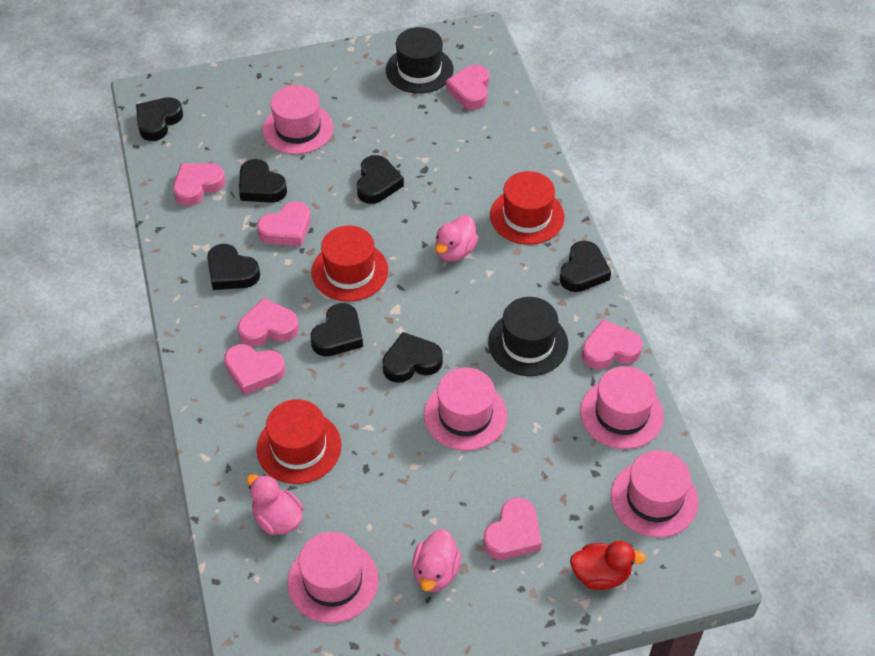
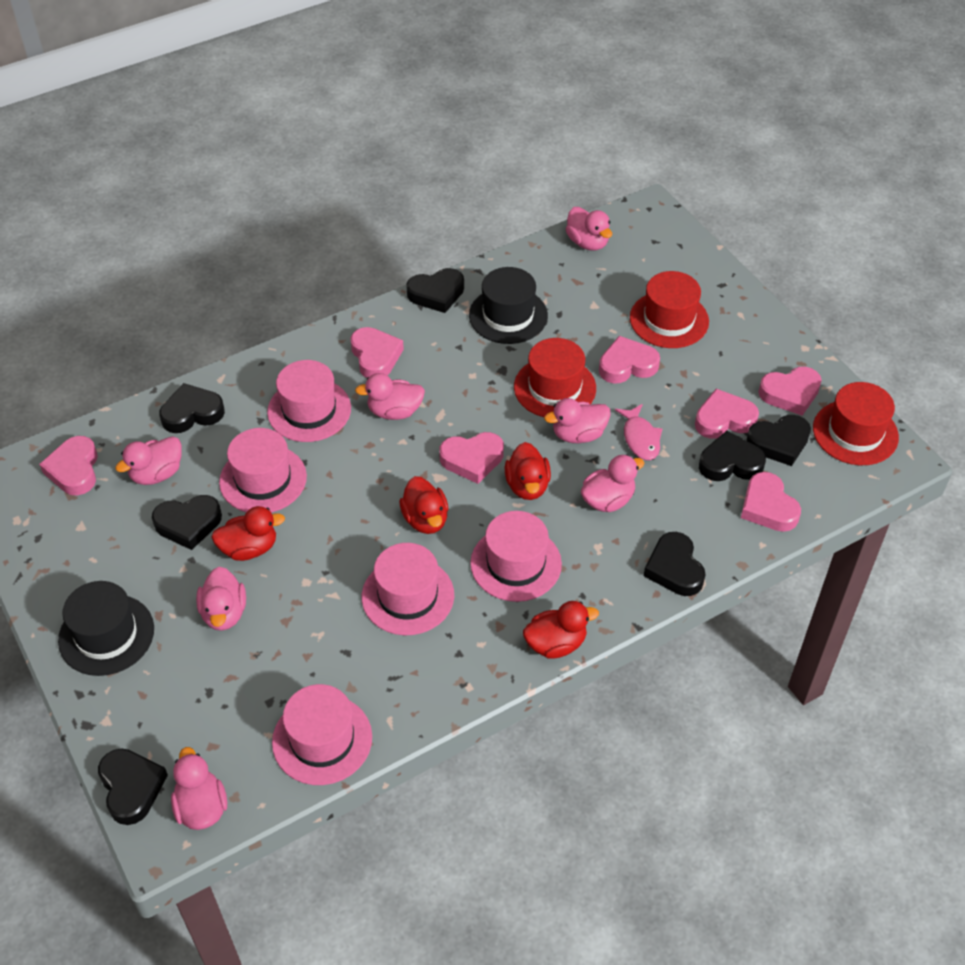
pink duck: 3 -> 7
pink fish: 0 -> 1
red duck: 1 -> 4

